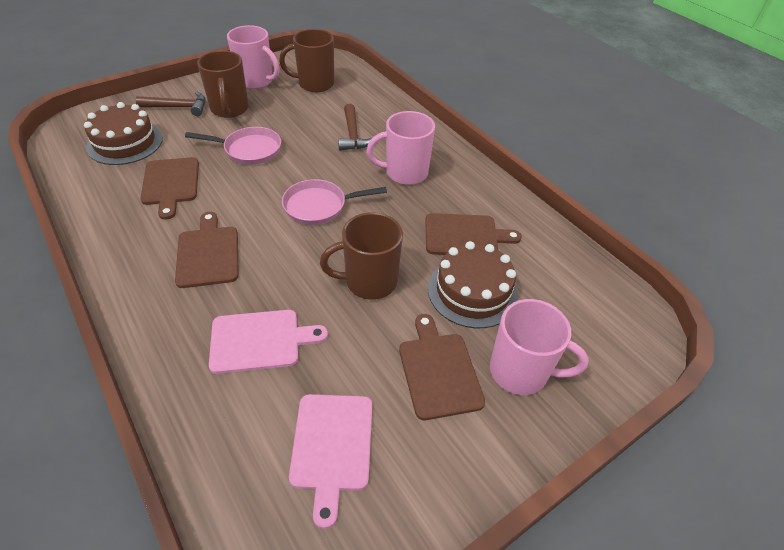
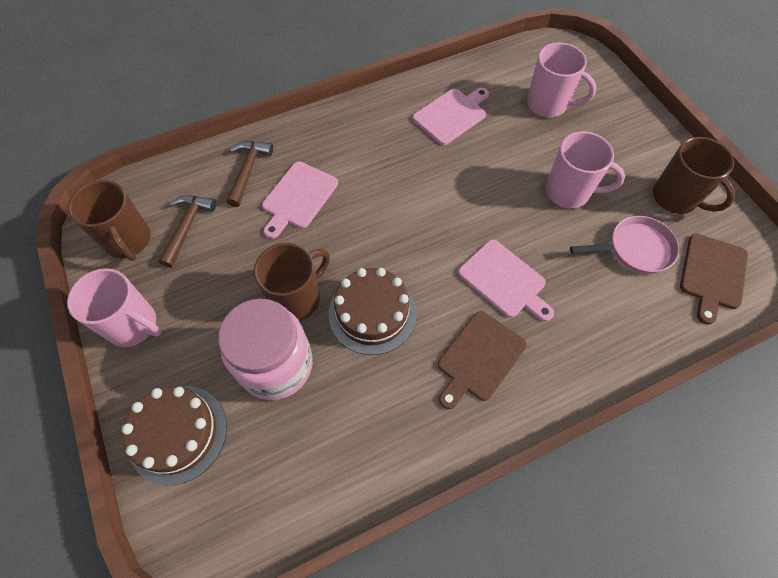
brown cutting board: 4 -> 2
pink cutting board: 2 -> 3
pink jar: 0 -> 1
pink pan: 2 -> 1

